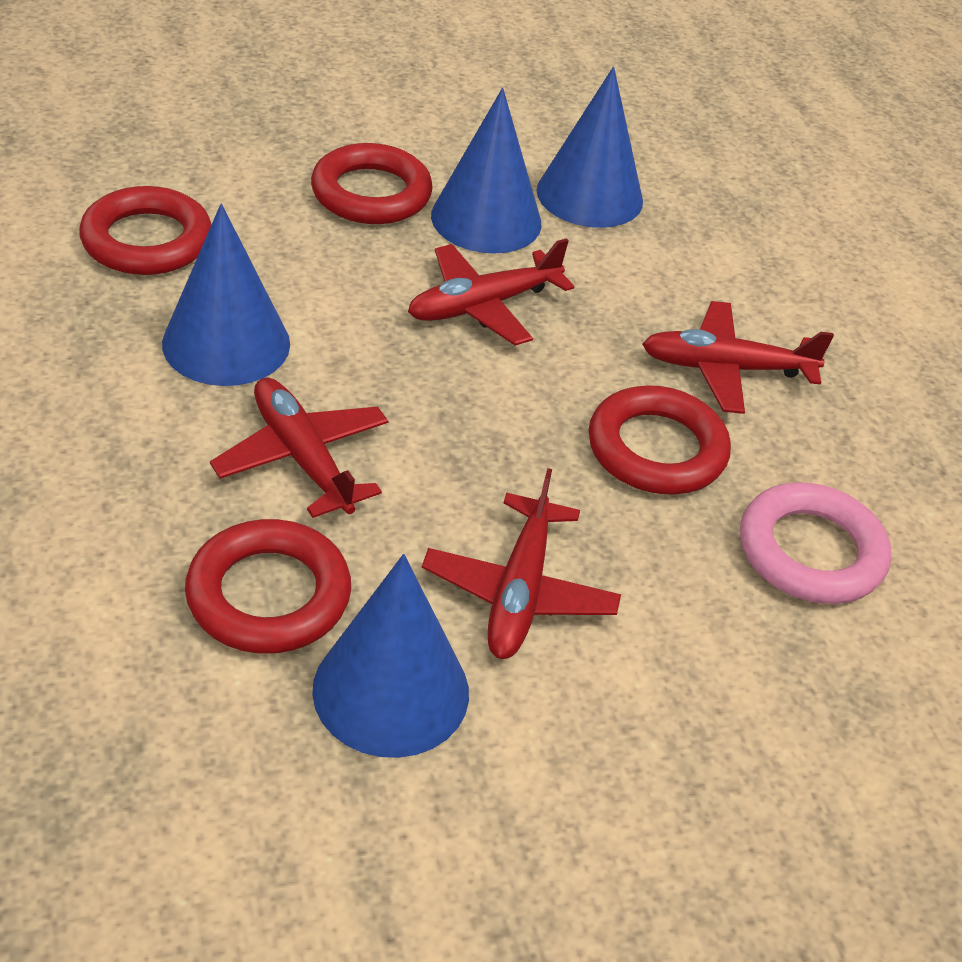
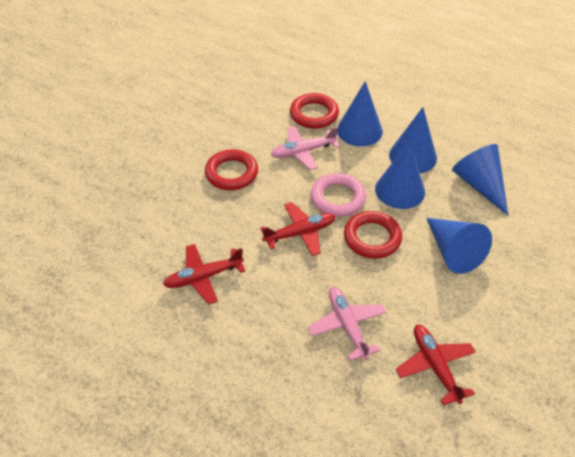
blue cone: 4 -> 5
pink plane: 0 -> 2
red plane: 4 -> 3
red ring: 4 -> 3

